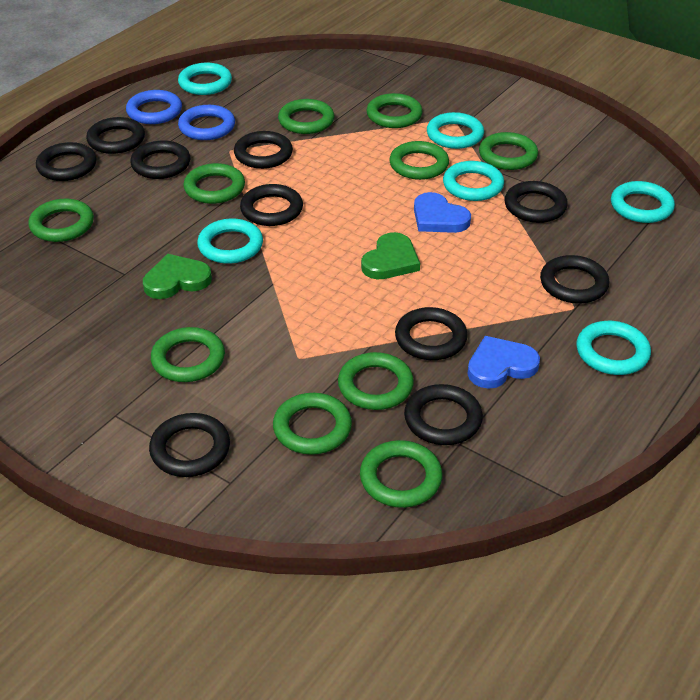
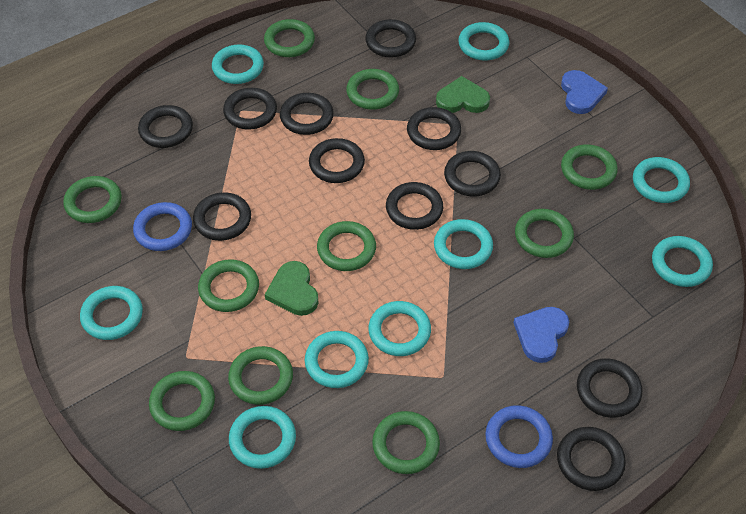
black ring: 10 -> 11
turquoise ring: 6 -> 9

